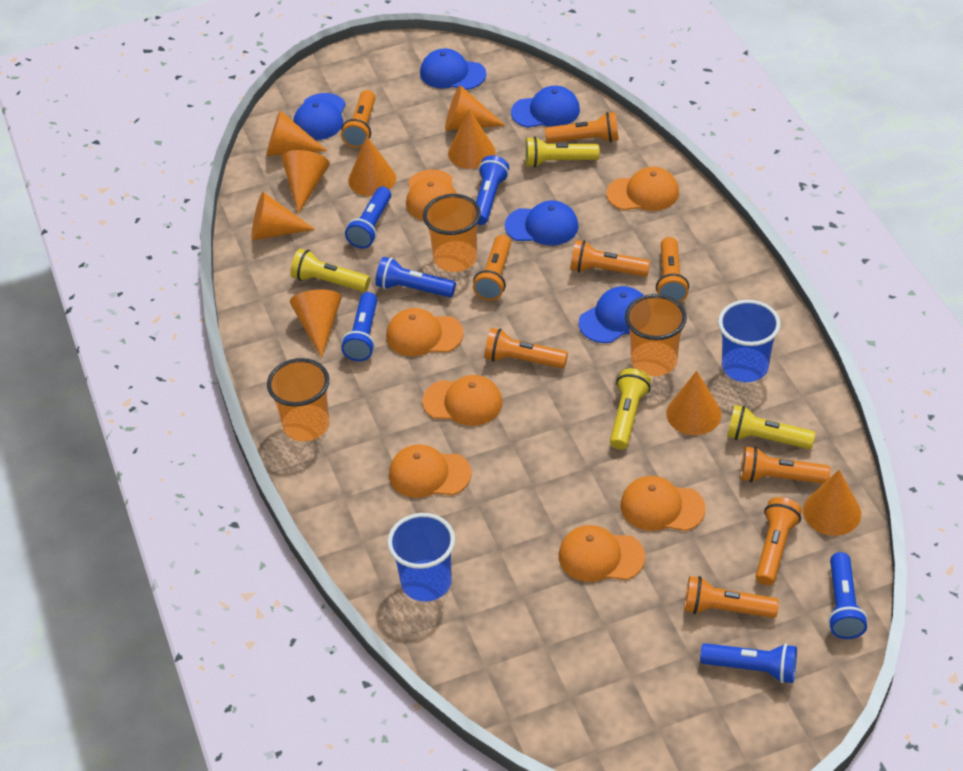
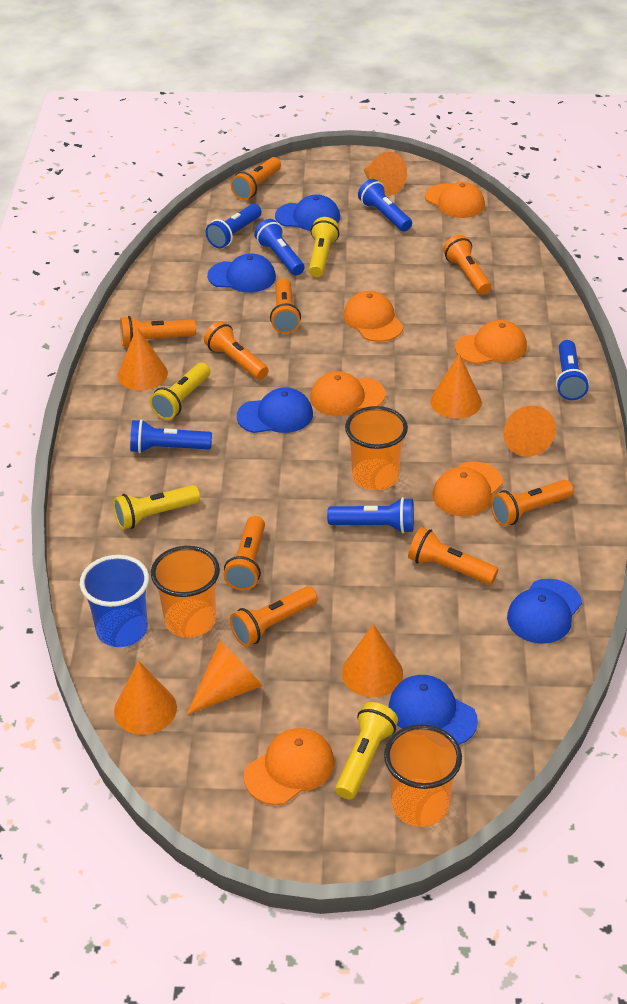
blue cup: 2 -> 1
orange cap: 7 -> 6
orange cone: 9 -> 7

